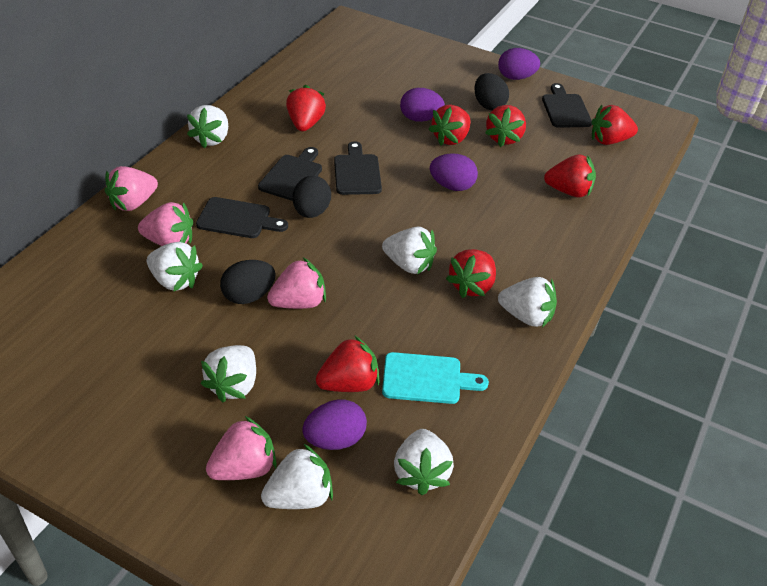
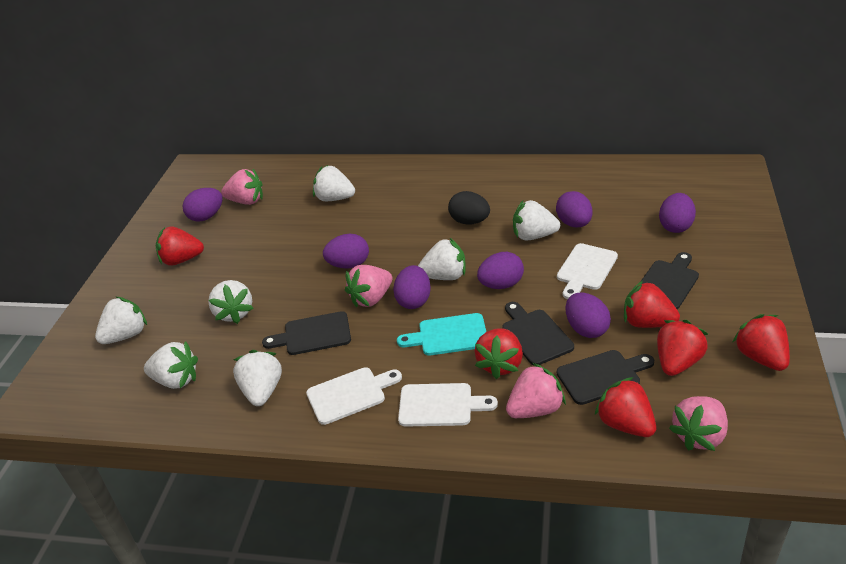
black egg: 3 -> 1
purple egg: 4 -> 7
red strawberry: 7 -> 6
white cutting board: 0 -> 3

